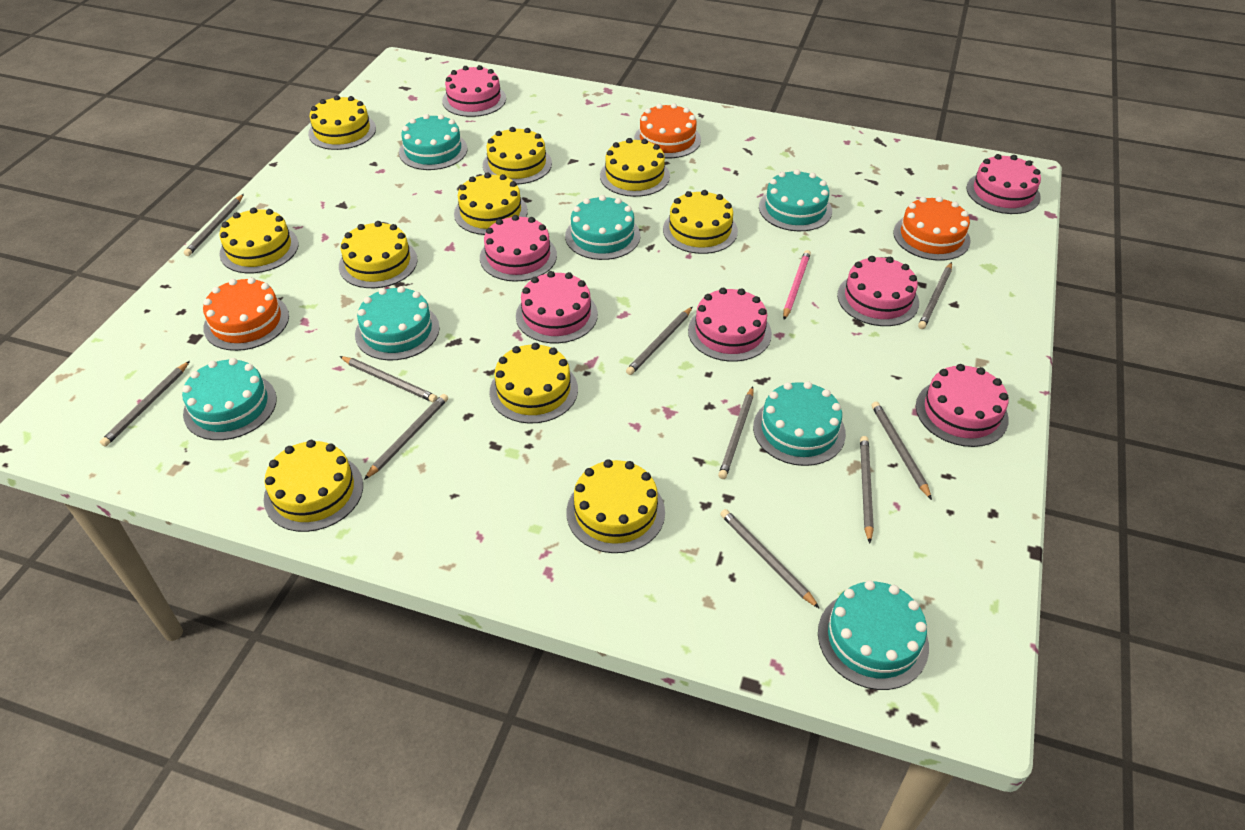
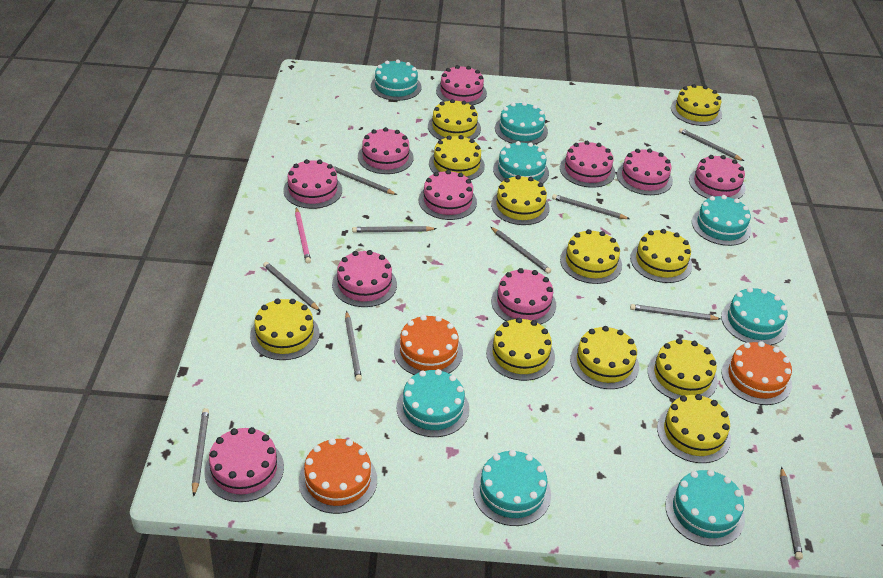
pink cake: 7 -> 10
turquoise cake: 7 -> 8
yellow cake: 10 -> 11

